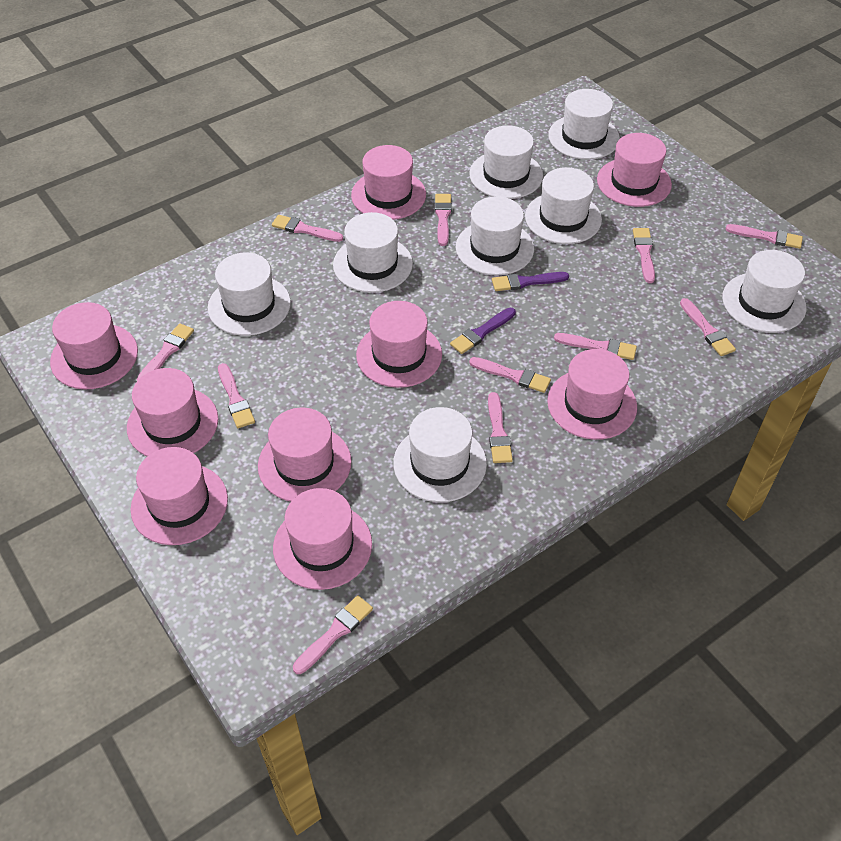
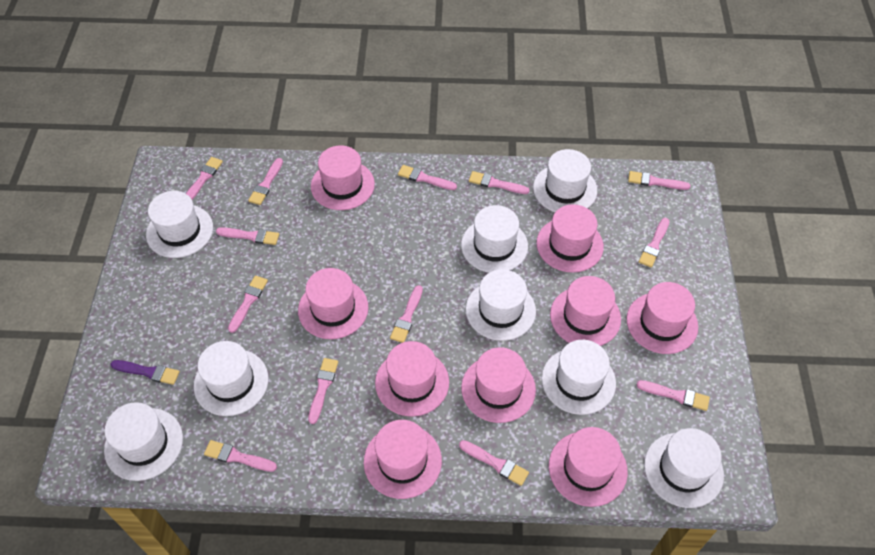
pink brush: 11 -> 13
purple brush: 2 -> 1

